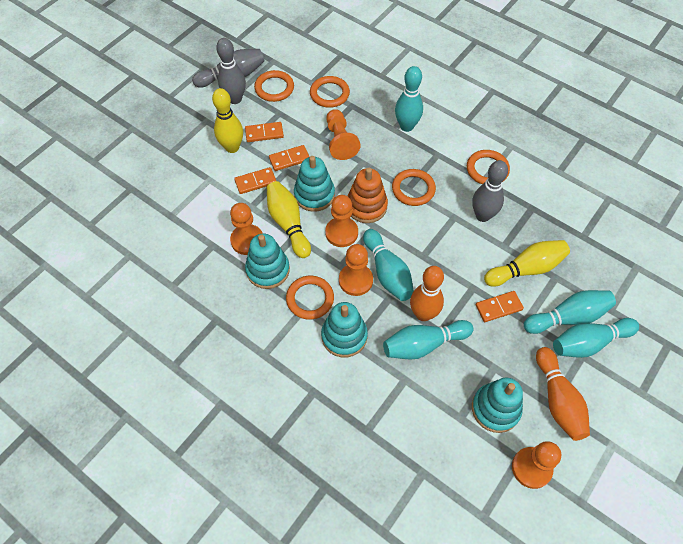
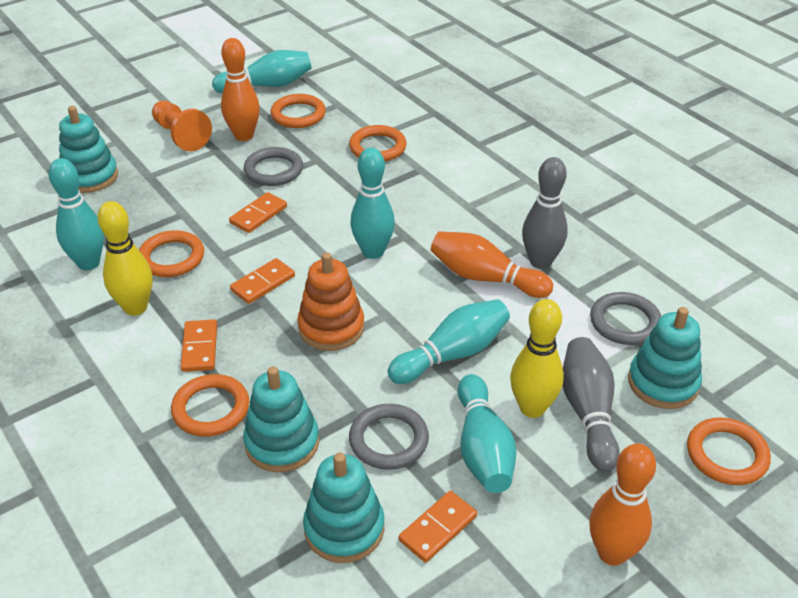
grey bowling pin: 3 -> 2
grey ring: 0 -> 3
orange bowling pin: 2 -> 3
orange pawn: 5 -> 1
yellow bowling pin: 3 -> 2

